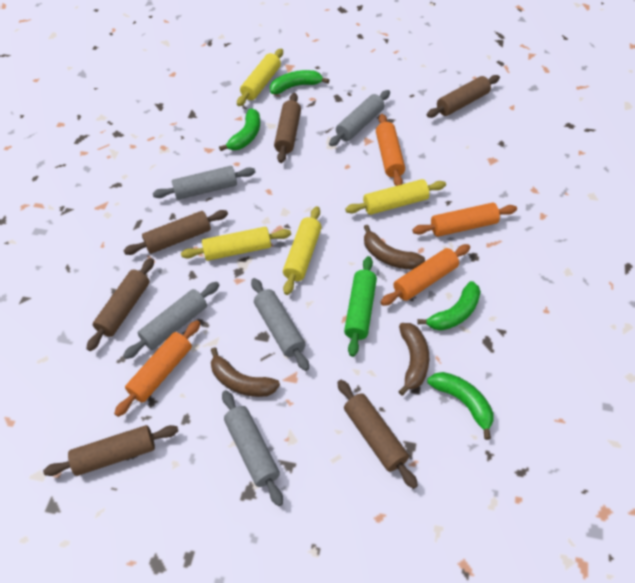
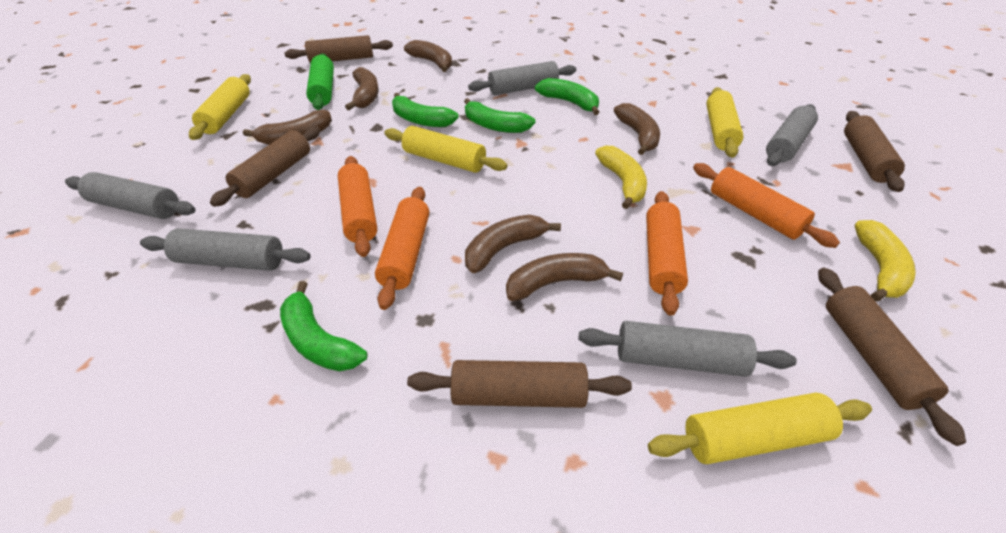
brown banana: 3 -> 6
brown rolling pin: 6 -> 5
yellow banana: 0 -> 2

